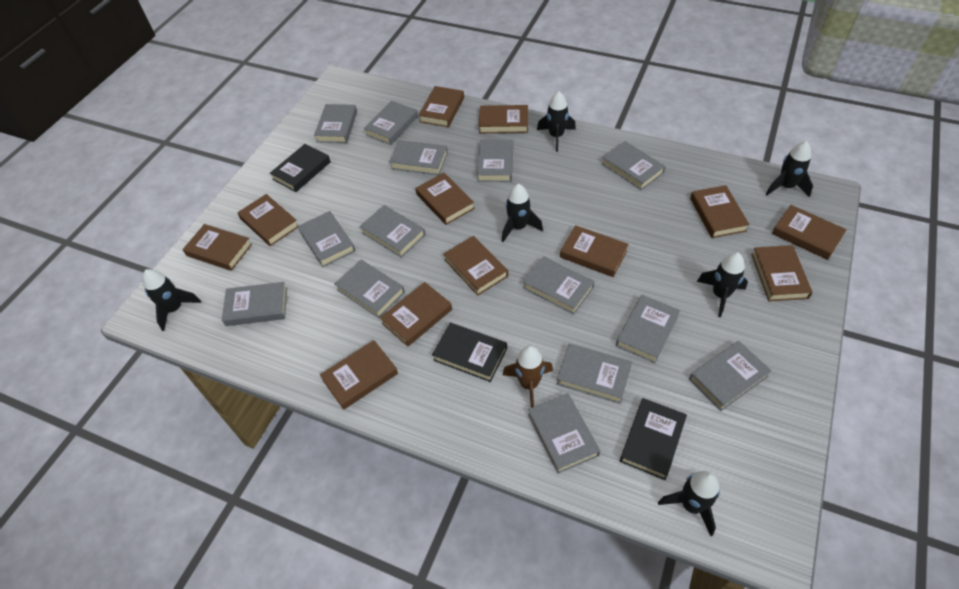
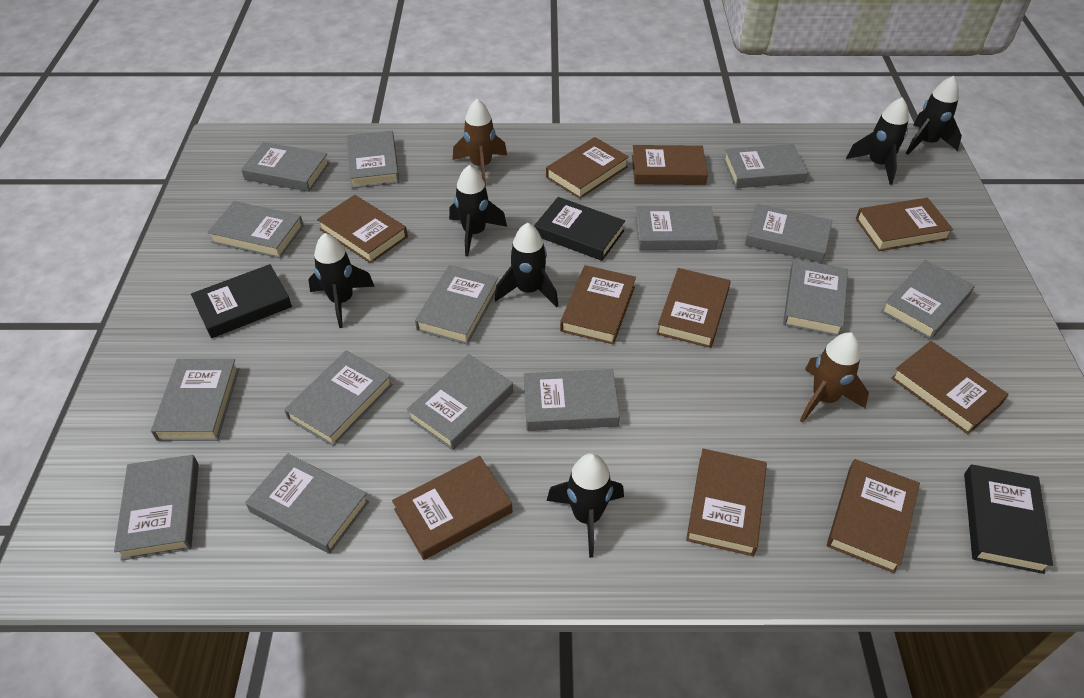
brown book: 12 -> 10
brown rocket: 1 -> 2
grey book: 14 -> 15

